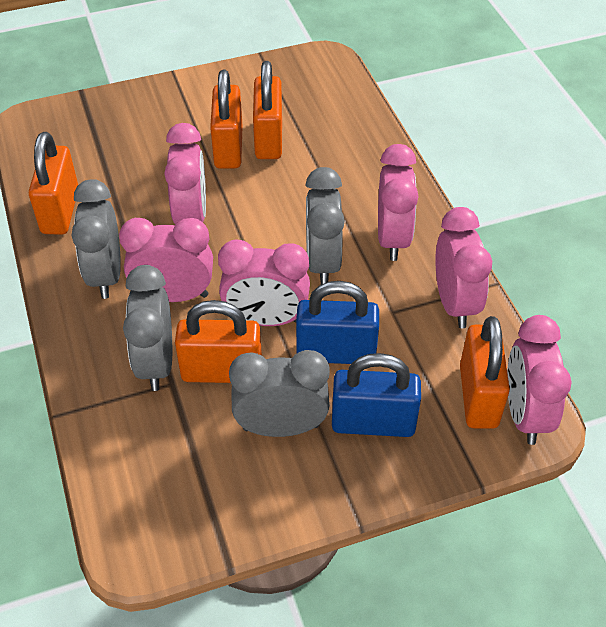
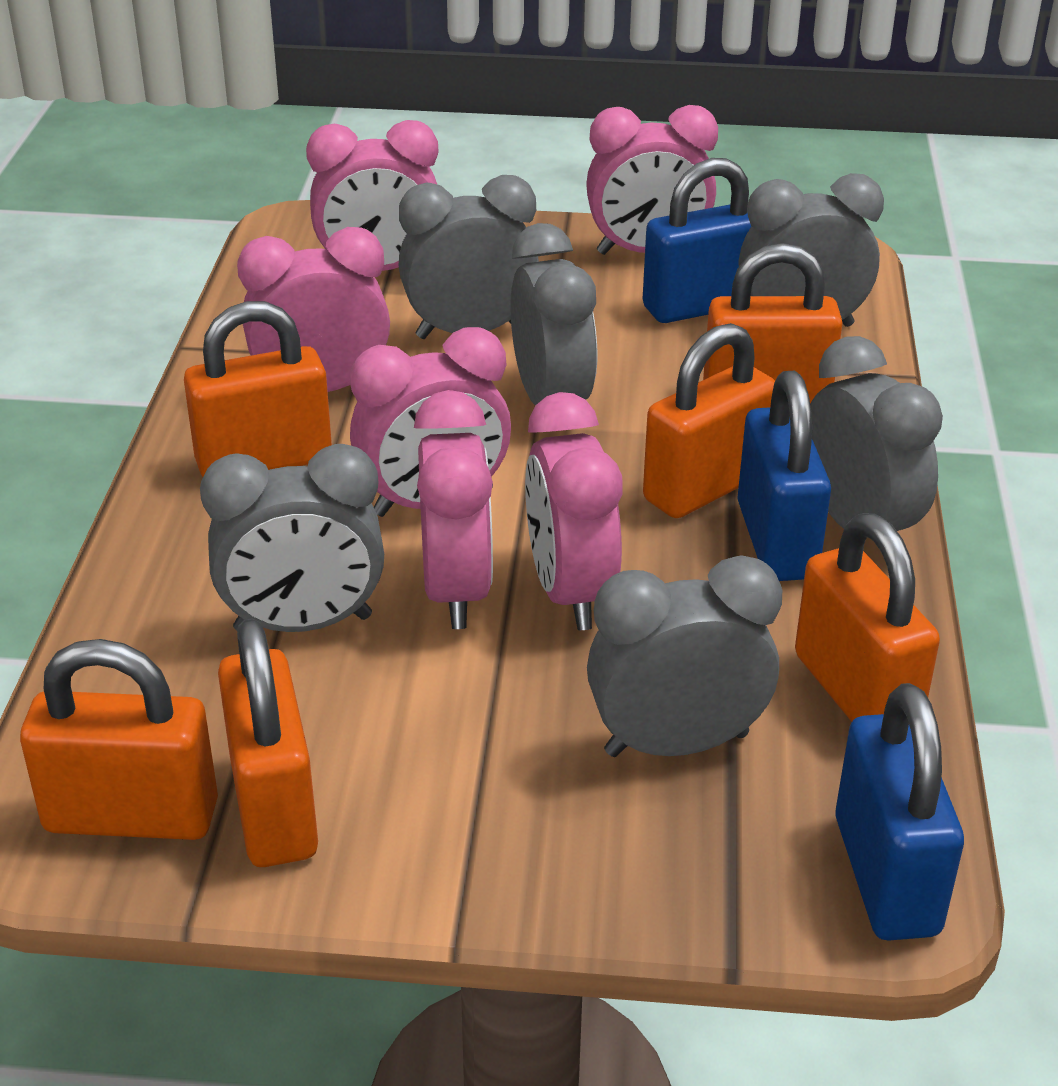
blue padlock: 2 -> 3
grey clock: 4 -> 6
orange padlock: 5 -> 6

